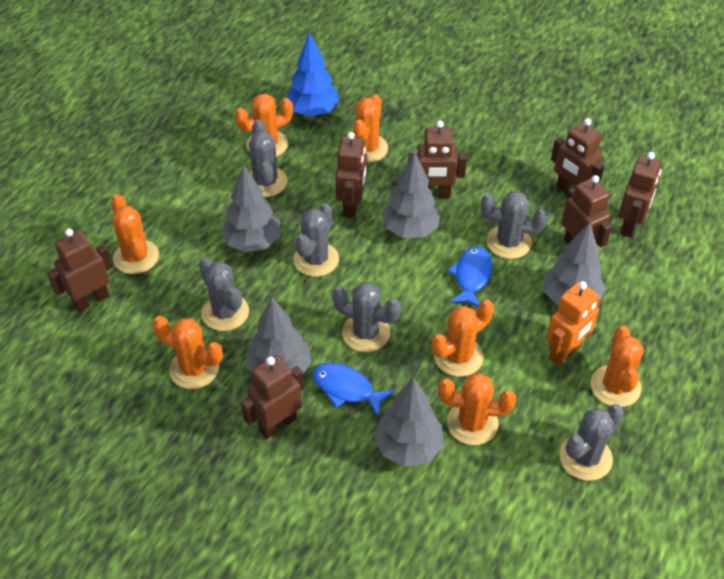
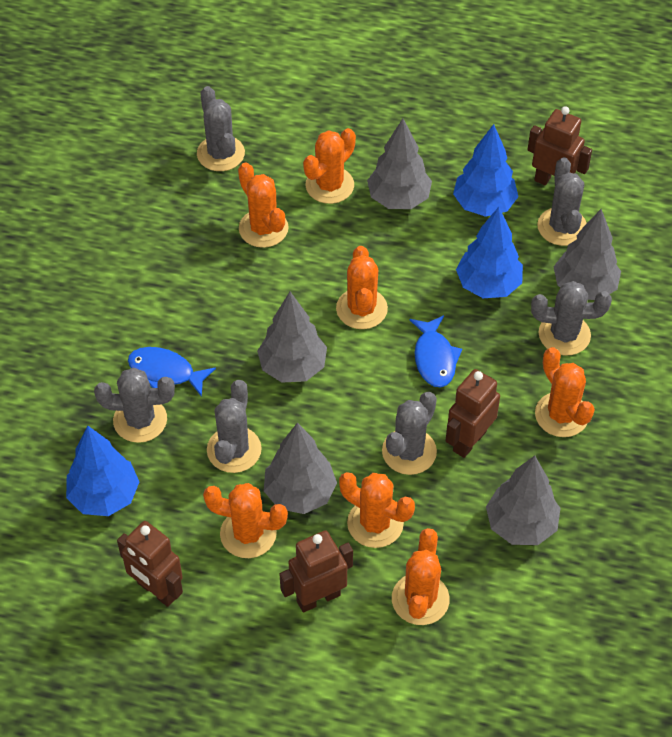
blue tree: 1 -> 3
brown robot: 7 -> 4
orange robot: 1 -> 0

